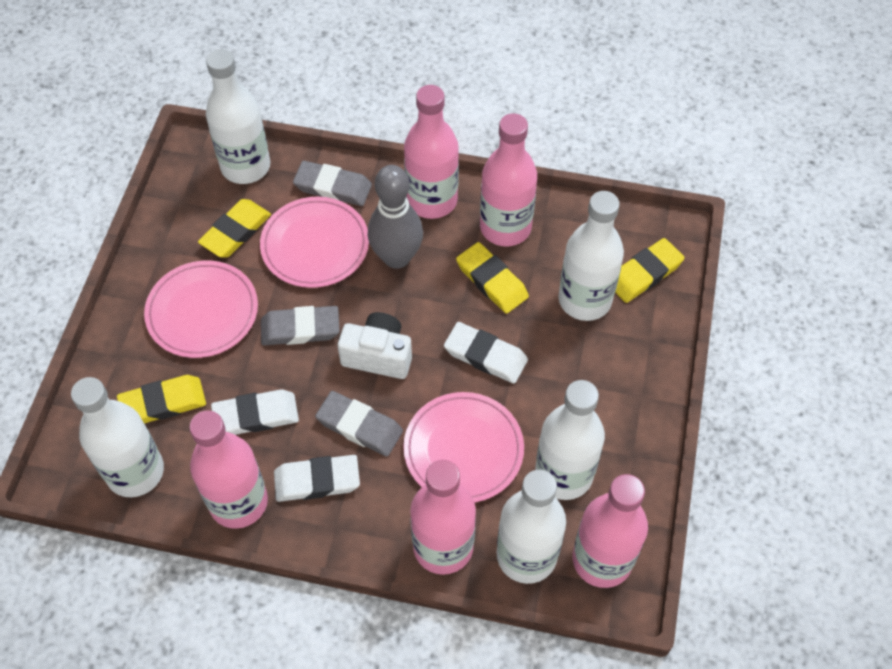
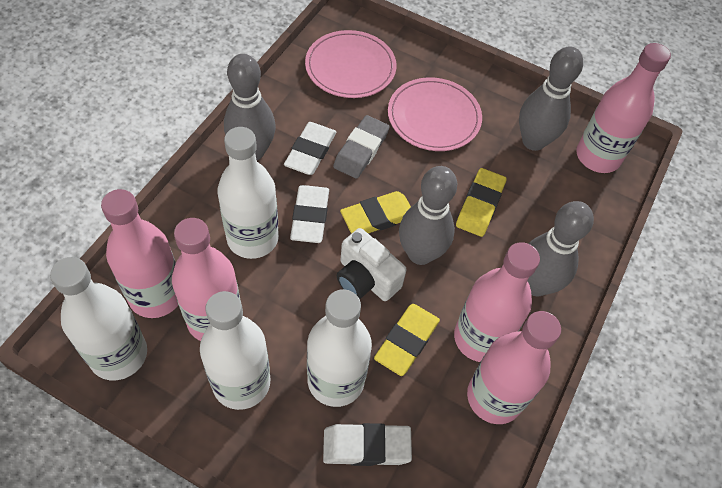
grey bowling pin: 1 -> 4
grey eraser: 3 -> 1
pink plate: 3 -> 2
white bottle: 5 -> 4
yellow eraser: 4 -> 3

